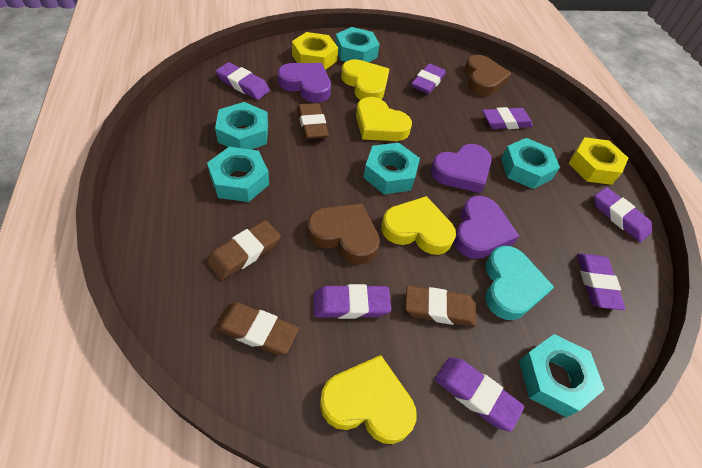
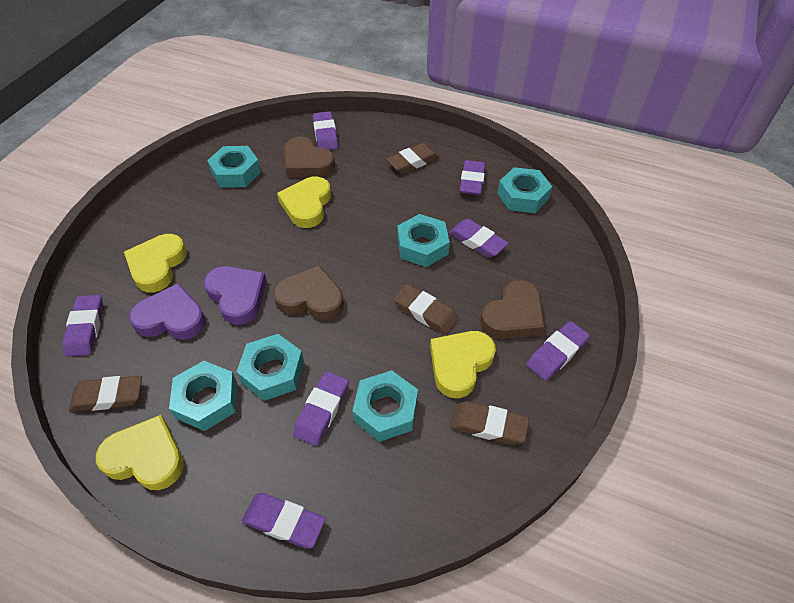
brown heart: 2 -> 3
purple heart: 3 -> 2
turquoise heart: 1 -> 0
yellow nut: 2 -> 0

